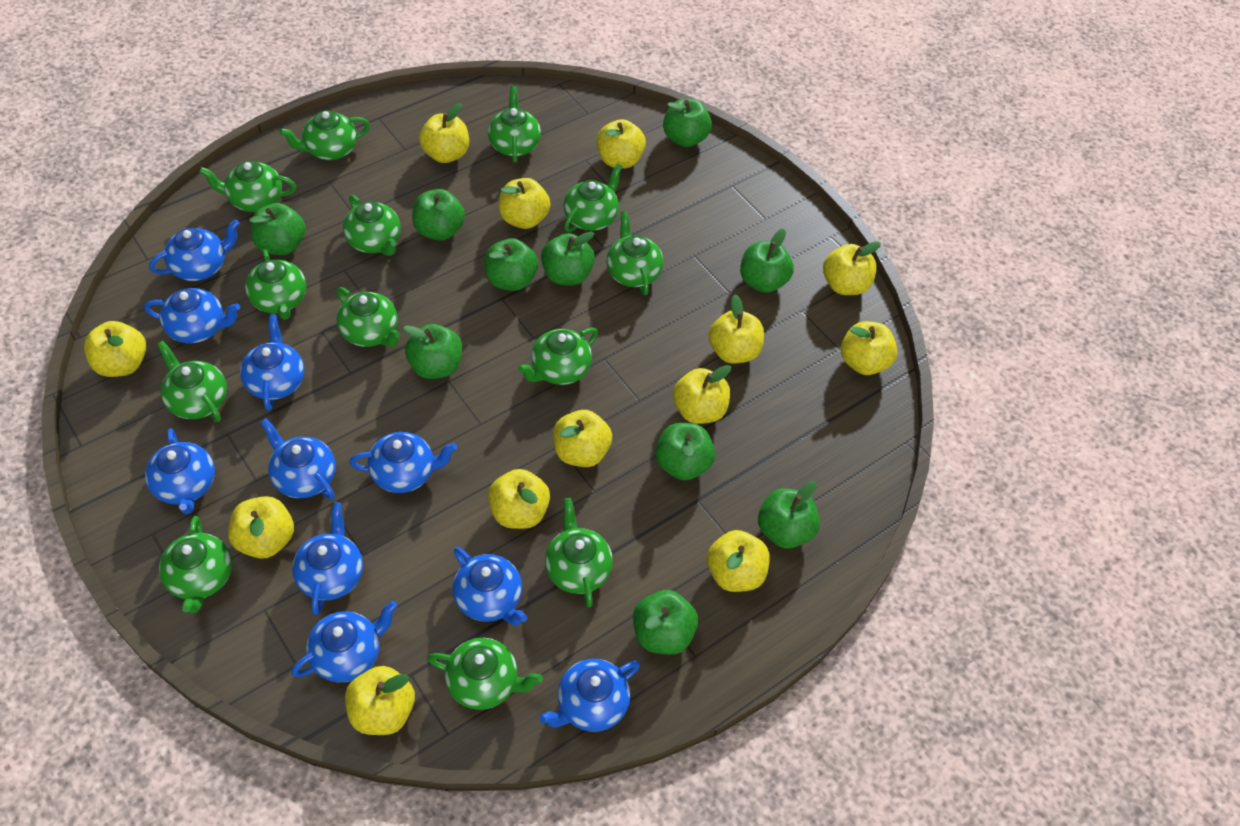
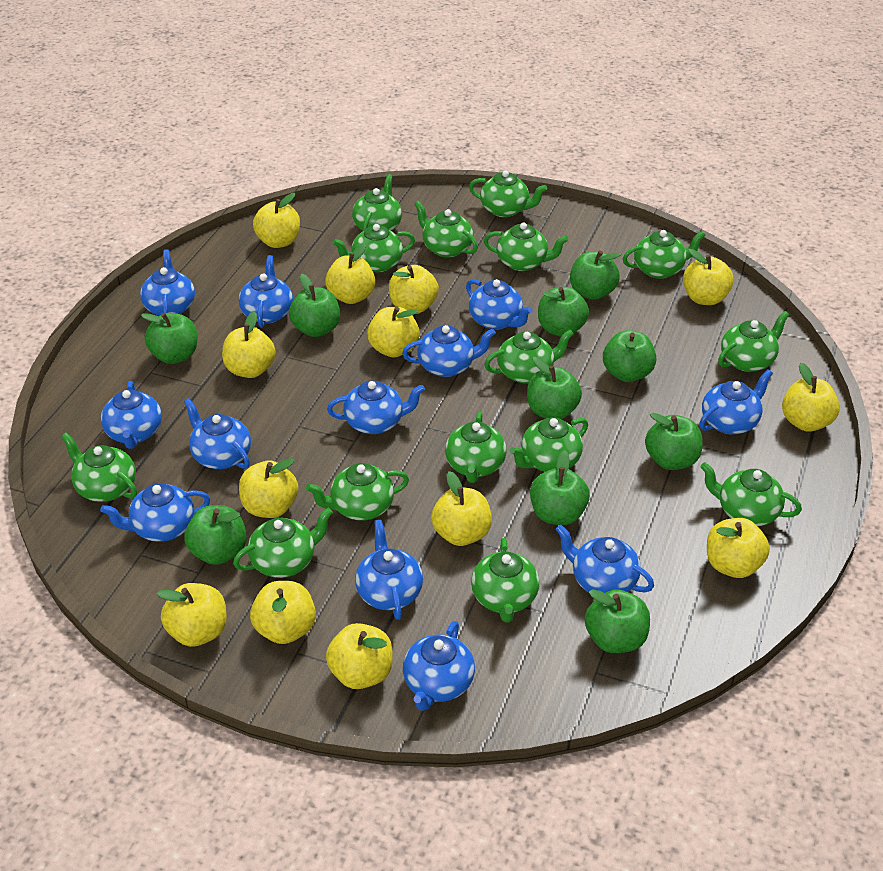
blue teapot: 10 -> 12
green teapot: 13 -> 15

